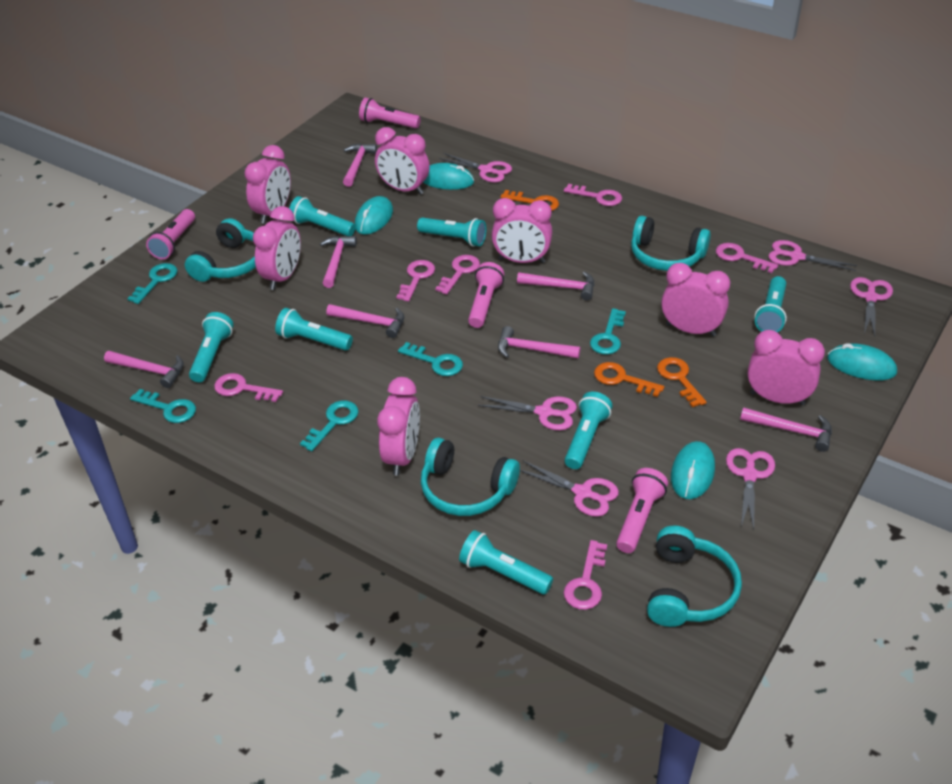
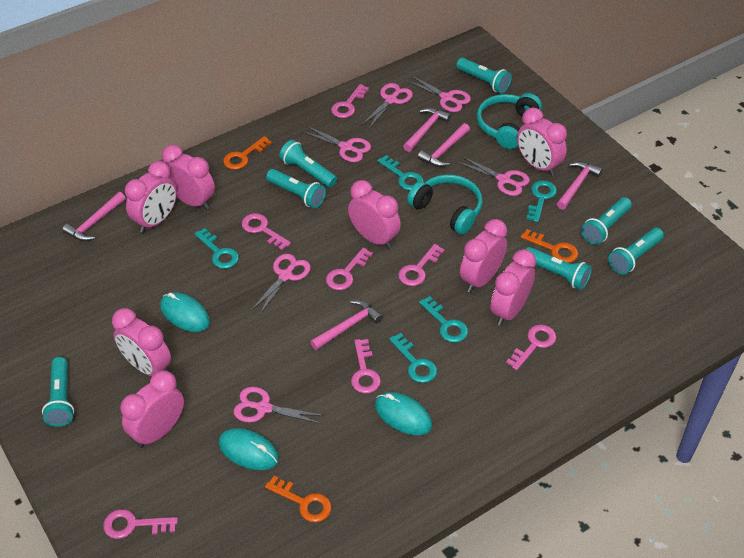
pink clock: 7 -> 8
pink flashlight: 4 -> 0
pink hammer: 7 -> 5
pink key: 6 -> 7
turquoise headphones: 4 -> 2
turquoise mouse: 4 -> 3

